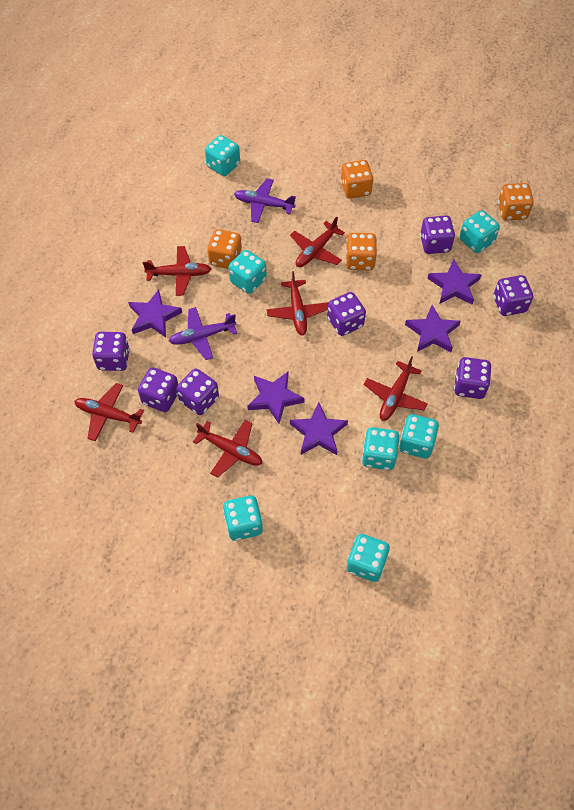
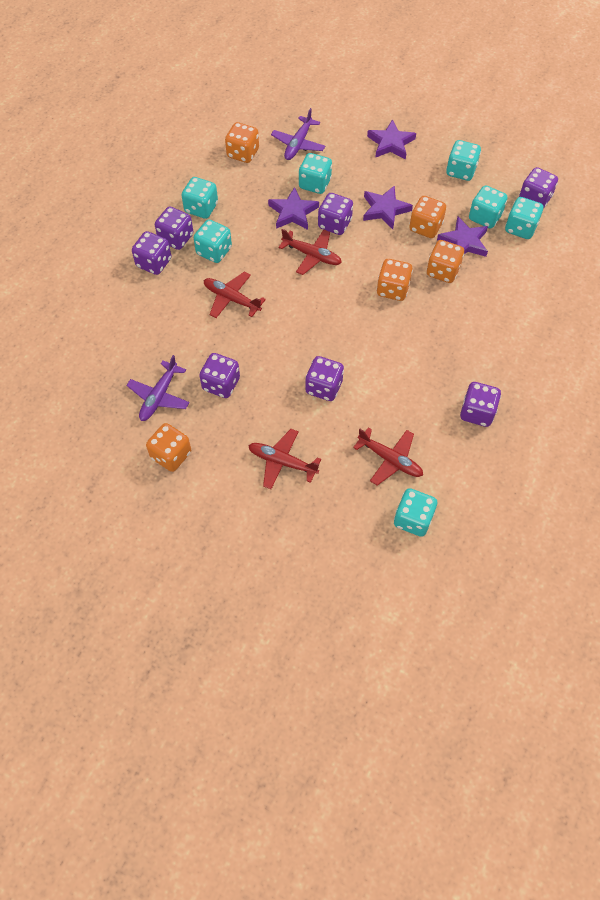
orange dice: 4 -> 5
purple star: 5 -> 4
red plane: 6 -> 4

